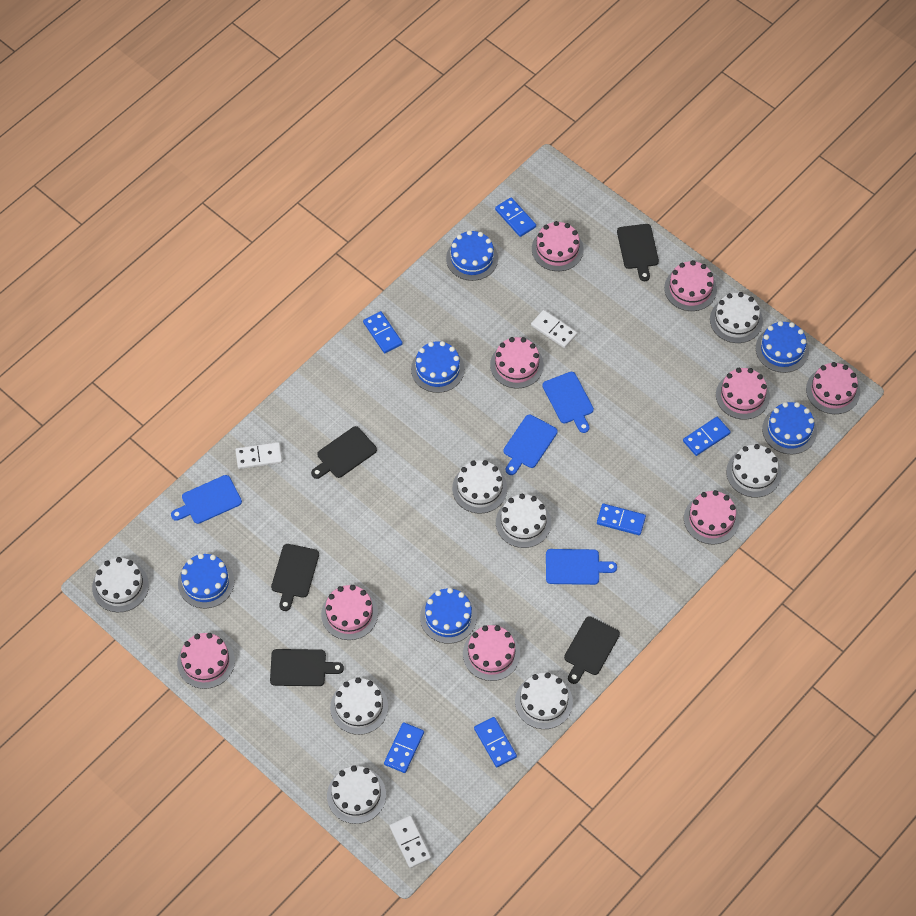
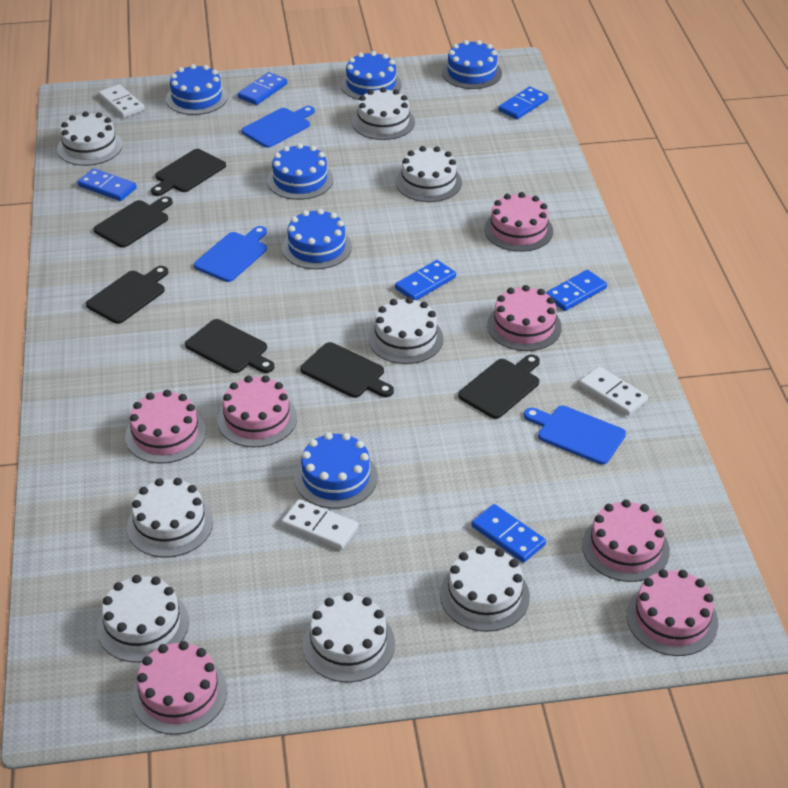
black cutting board: 5 -> 6
blue cutting board: 4 -> 3
pink cake: 9 -> 7

